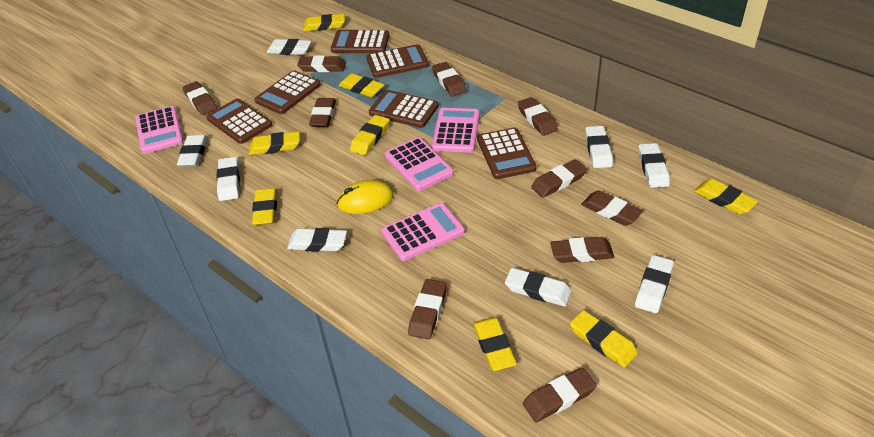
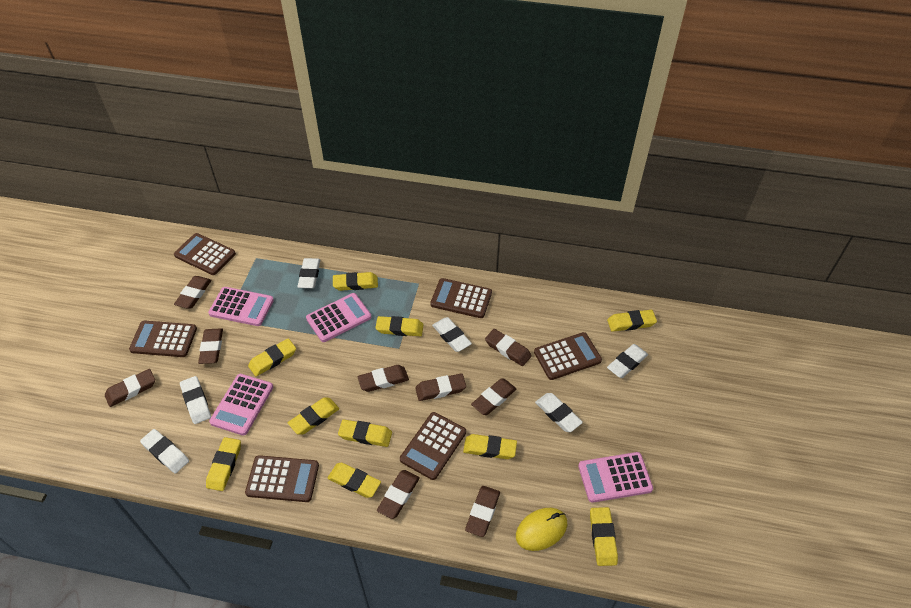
brown eraser: 10 -> 9
white eraser: 8 -> 6
yellow eraser: 8 -> 10

